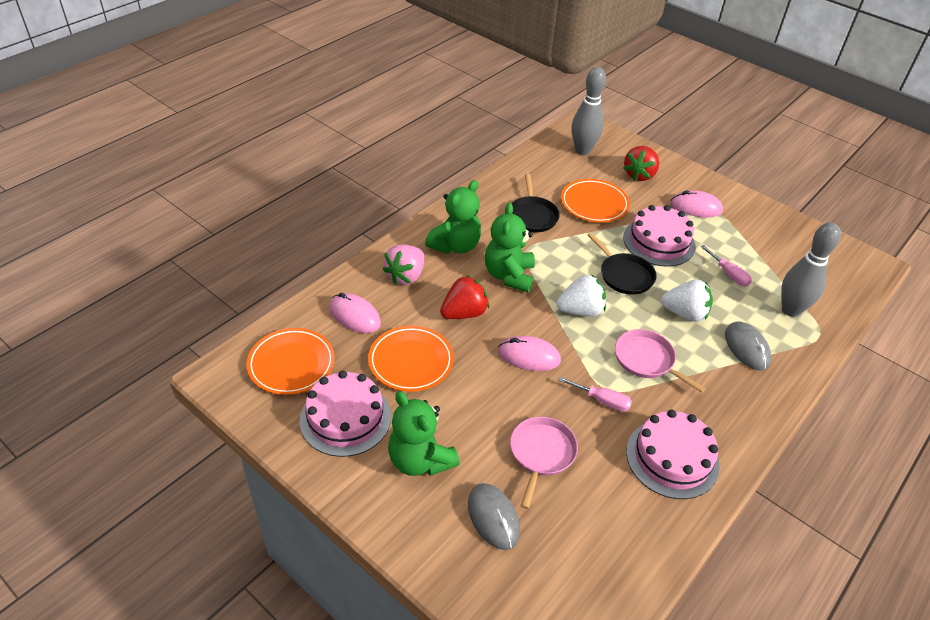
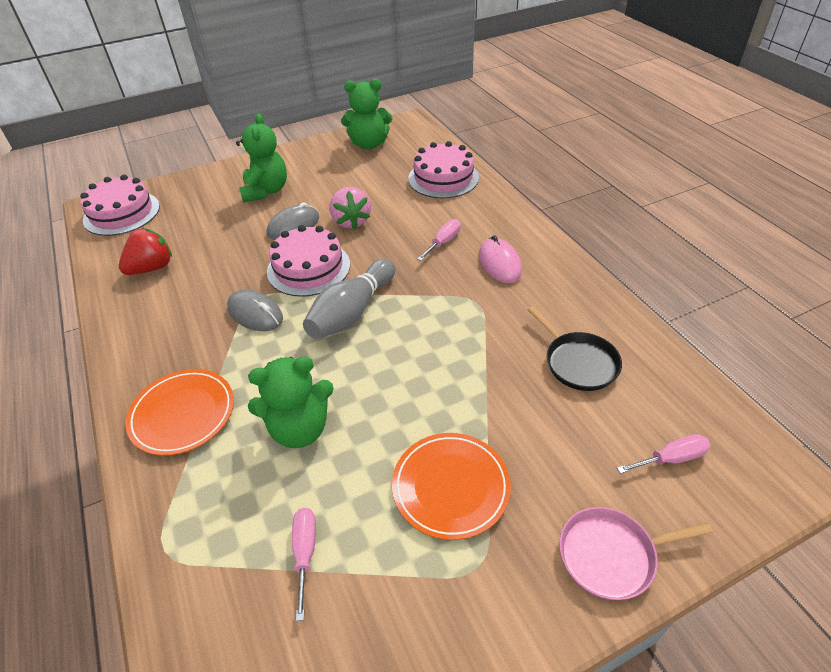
black pan: 2 -> 1
grey bowling pin: 2 -> 1
orange plate: 3 -> 2
pink mouse: 3 -> 1
pink pan: 2 -> 1
pink screwdriver: 2 -> 3
red strawberry: 2 -> 1
white strawberry: 2 -> 0

